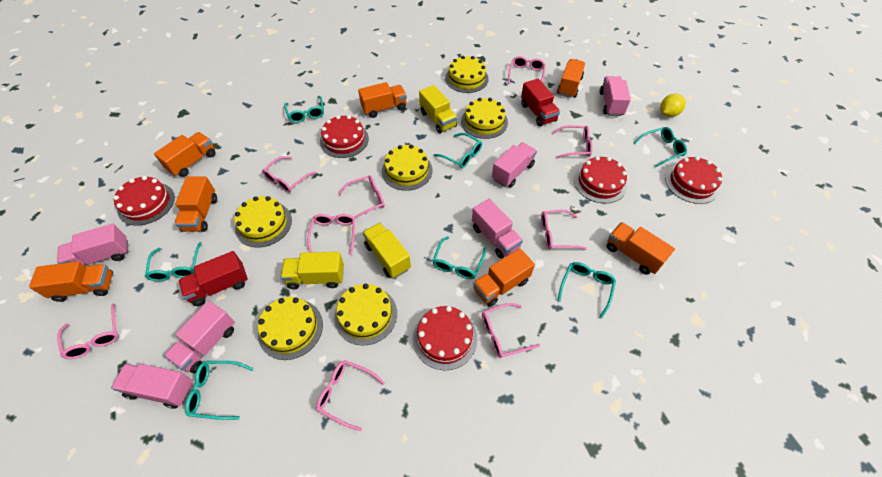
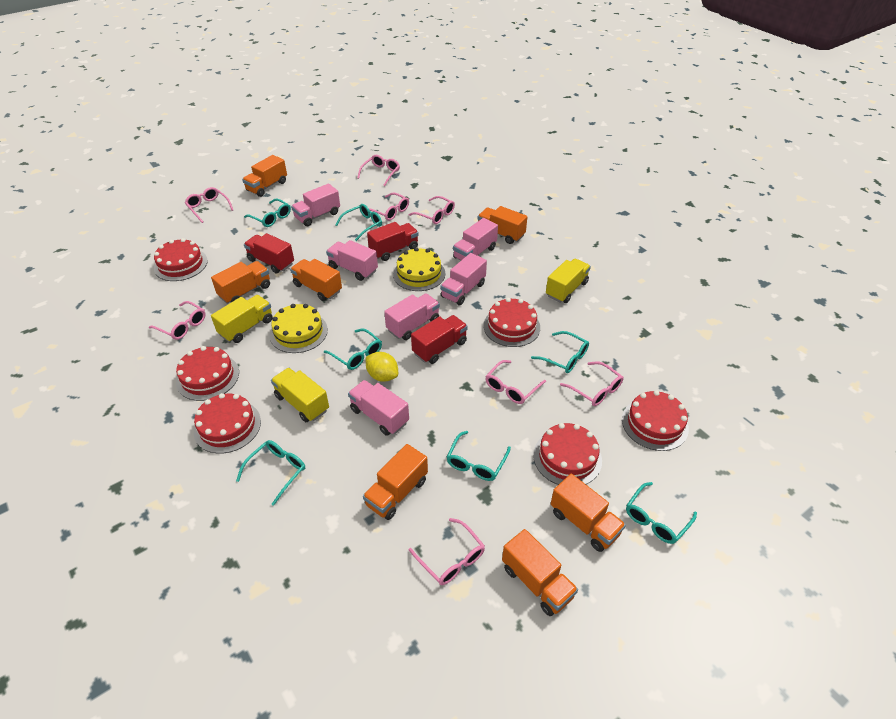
pink glasses: 9 -> 8
red cake: 5 -> 6
red truck: 2 -> 3
yellow cake: 6 -> 2

